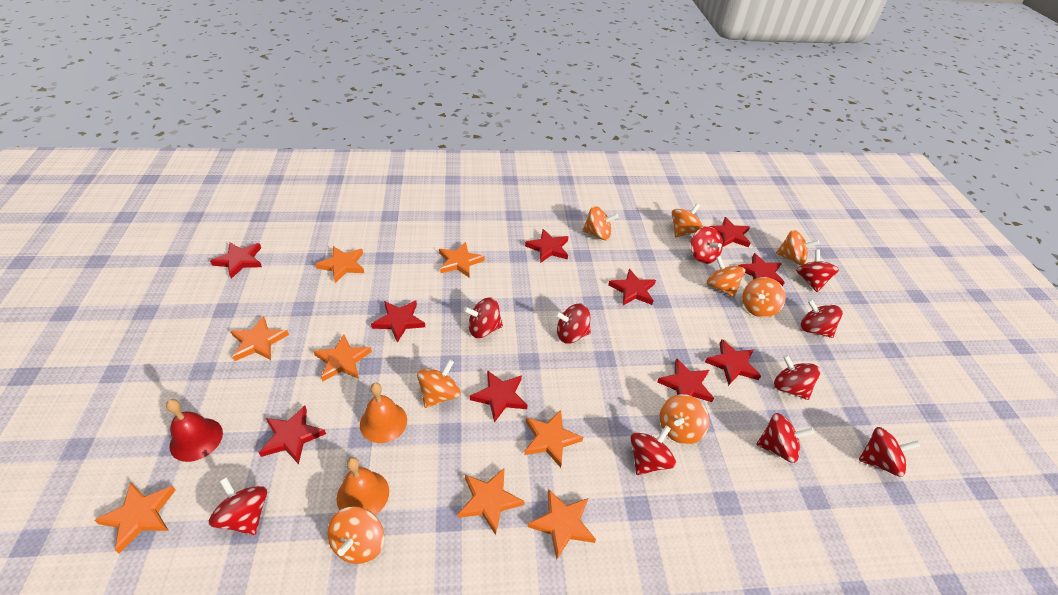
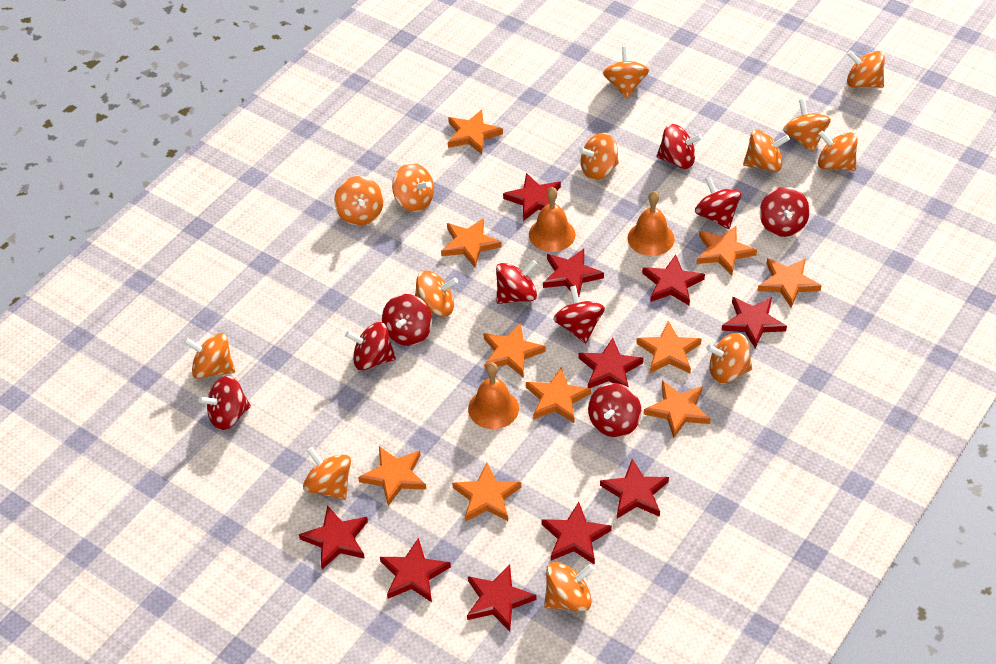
orange bell: 2 -> 3
orange spinning top: 8 -> 13
orange star: 8 -> 10
red bell: 1 -> 0
red spinning top: 10 -> 9

